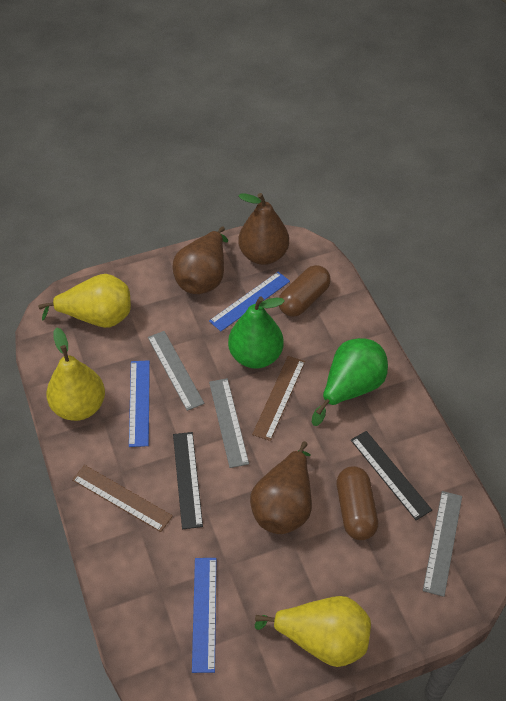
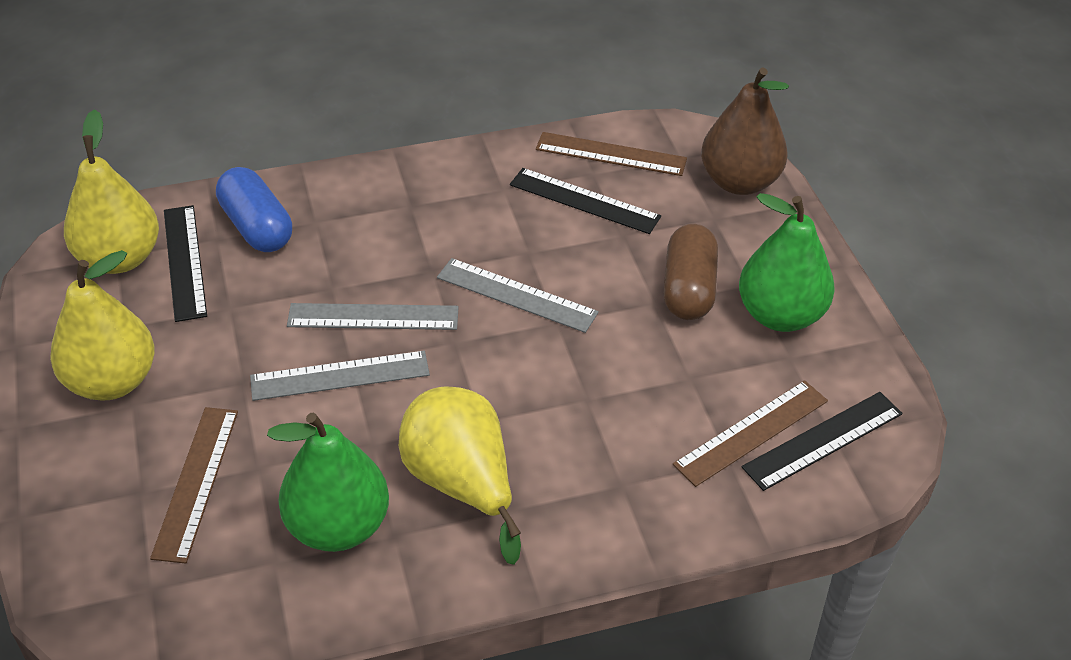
black ruler: 2 -> 3
blue capsule: 0 -> 1
blue ruler: 3 -> 0
brown capsule: 2 -> 1
brown pear: 3 -> 1
brown ruler: 2 -> 3

